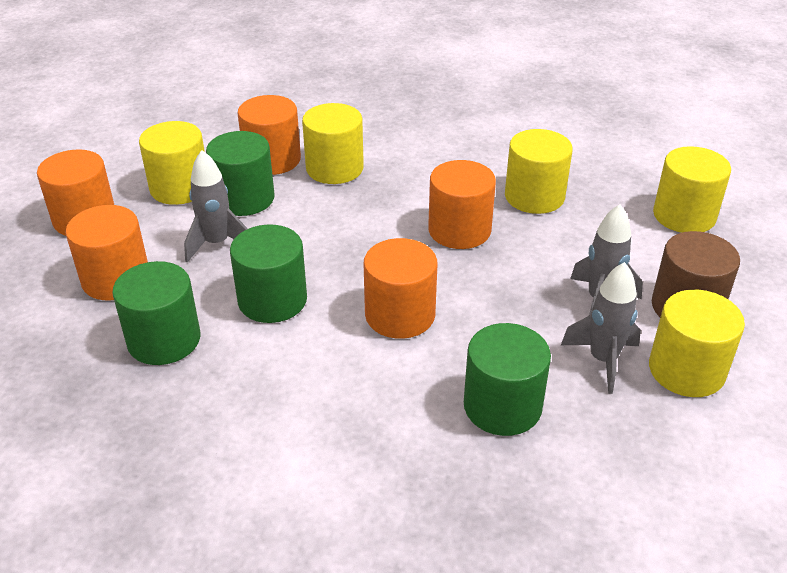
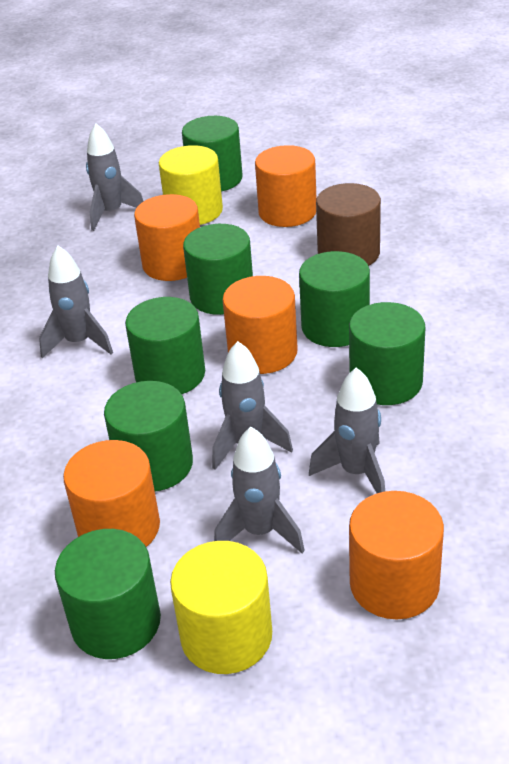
green cylinder: 4 -> 7
grey rocket: 3 -> 5
yellow cylinder: 5 -> 2

